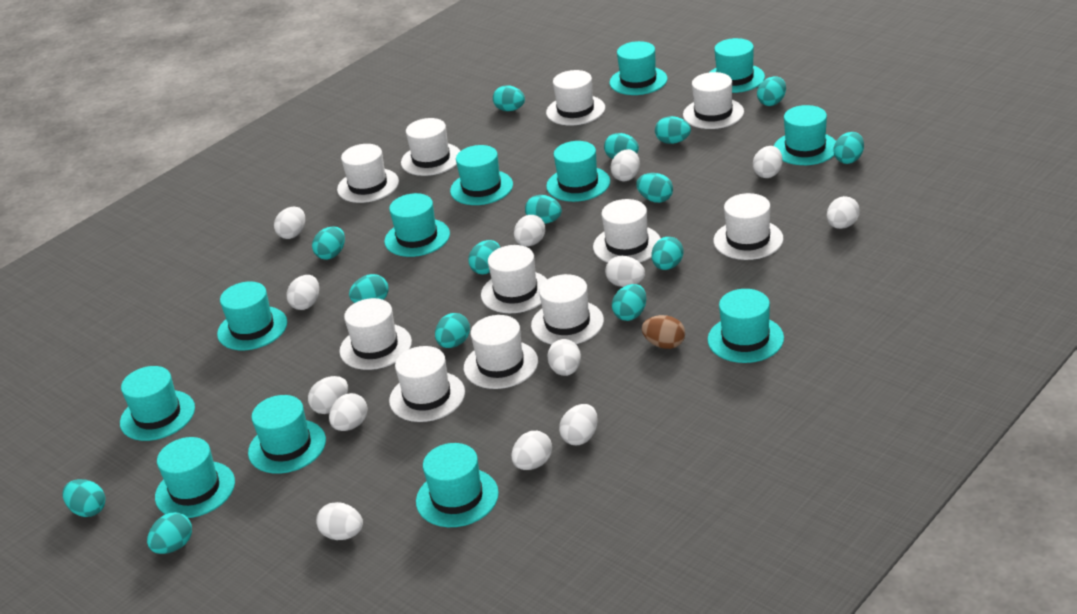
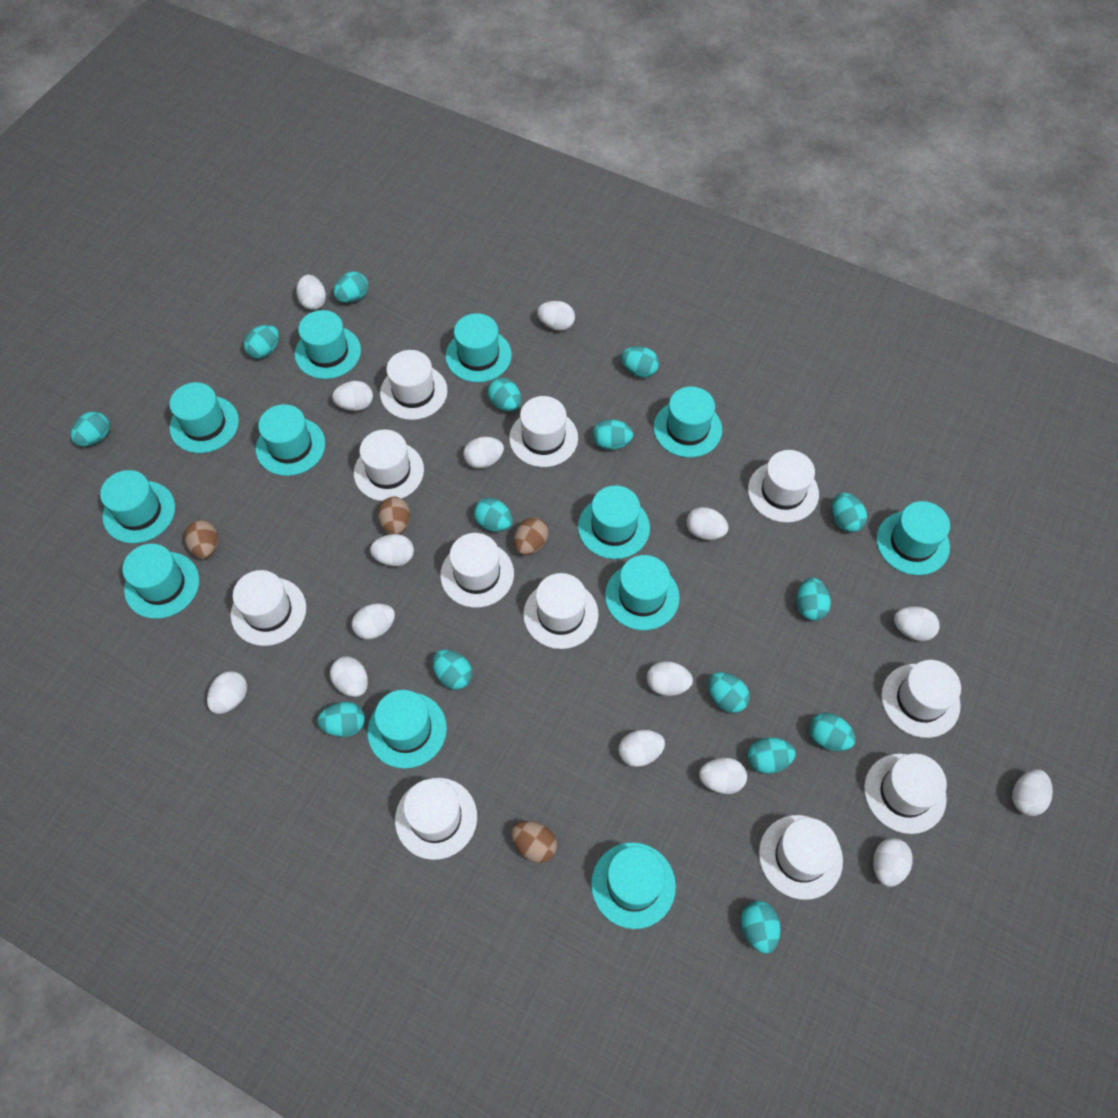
brown egg: 1 -> 4
white egg: 13 -> 15

